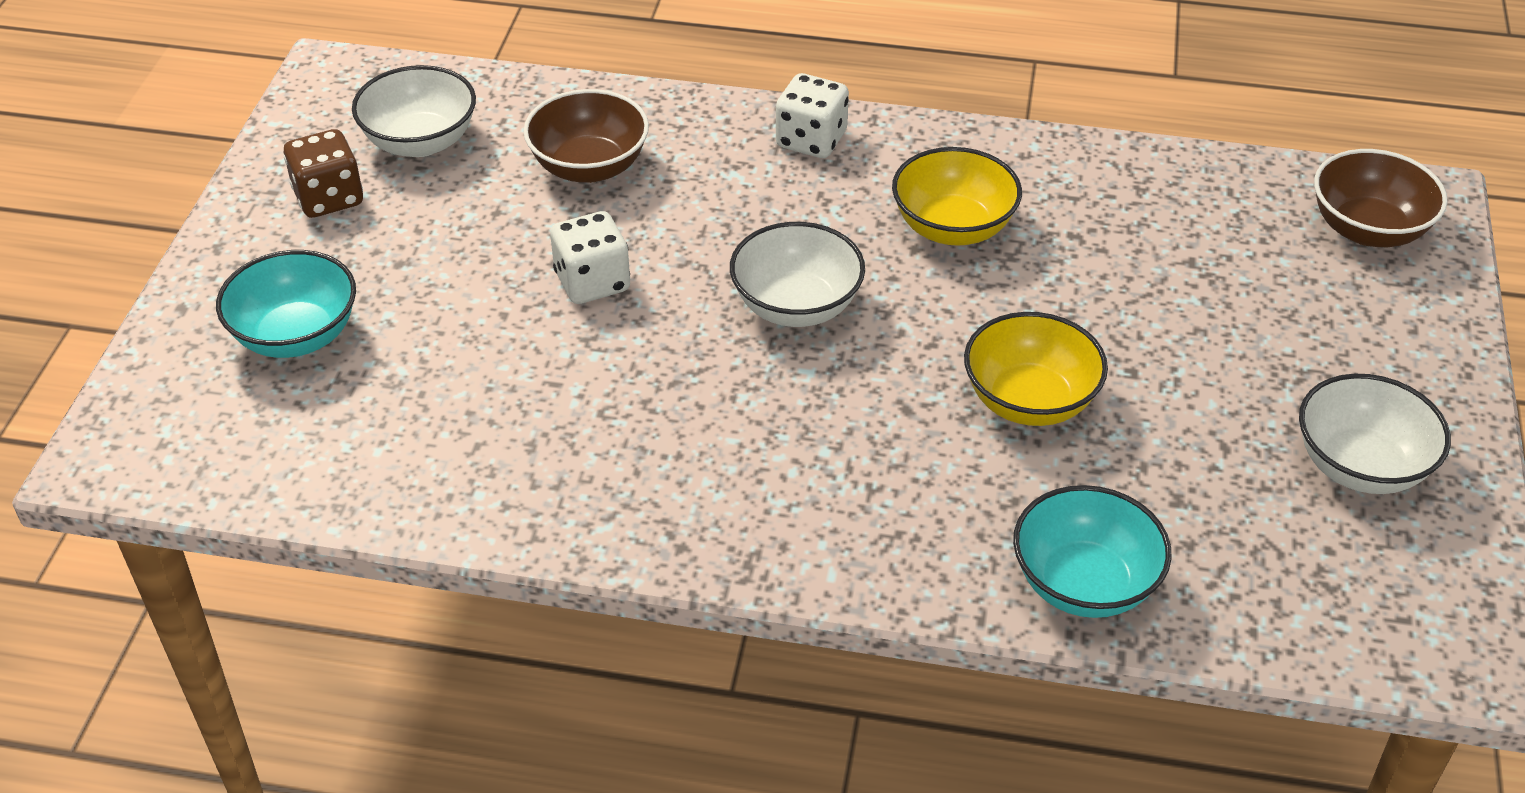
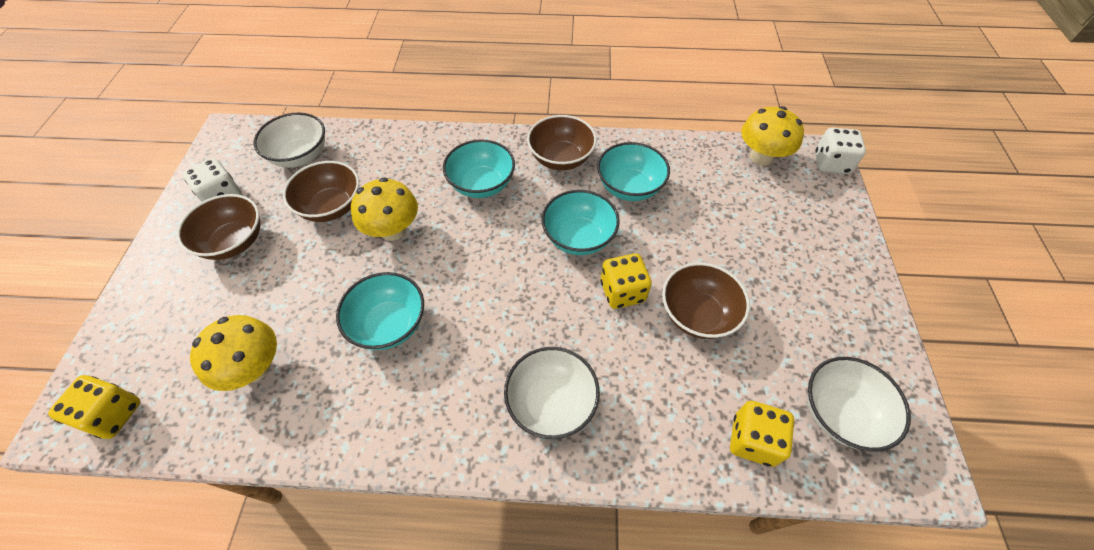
brown bowl: 2 -> 4
brown dice: 1 -> 0
turquoise bowl: 2 -> 4
yellow bowl: 2 -> 0
yellow dice: 0 -> 3
yellow mushroom: 0 -> 3

